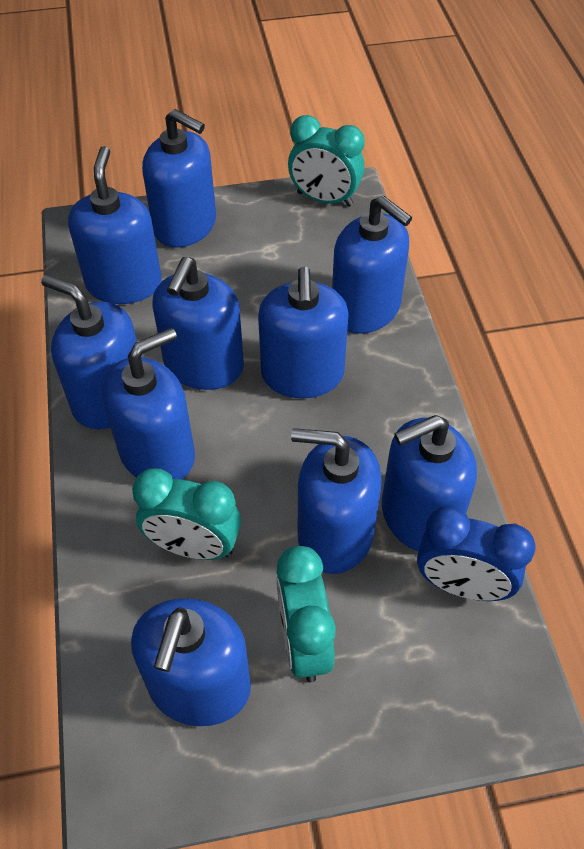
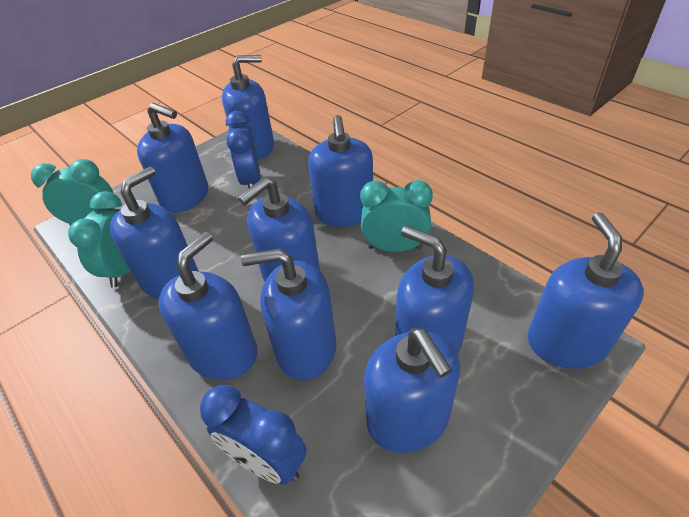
blue clock: 1 -> 2

